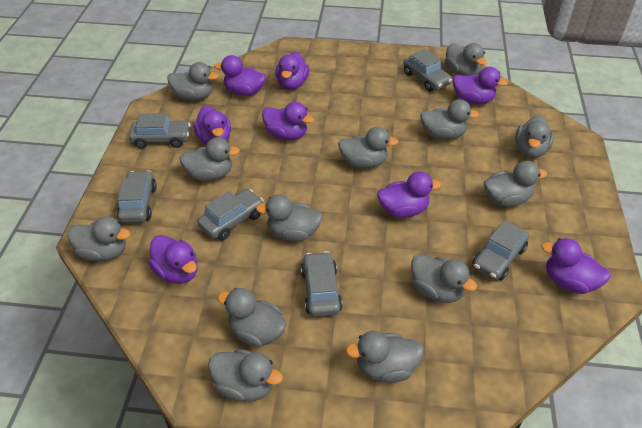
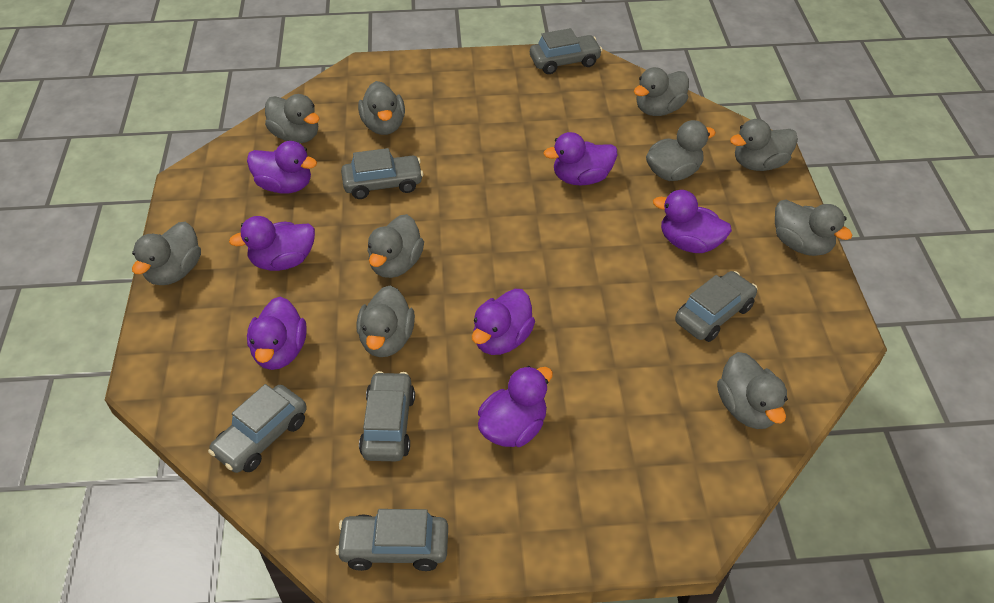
grey duck: 13 -> 10
purple duck: 8 -> 7

